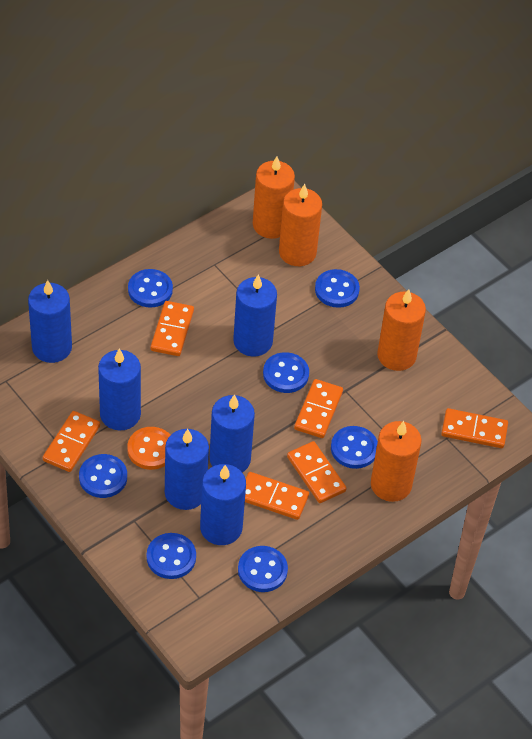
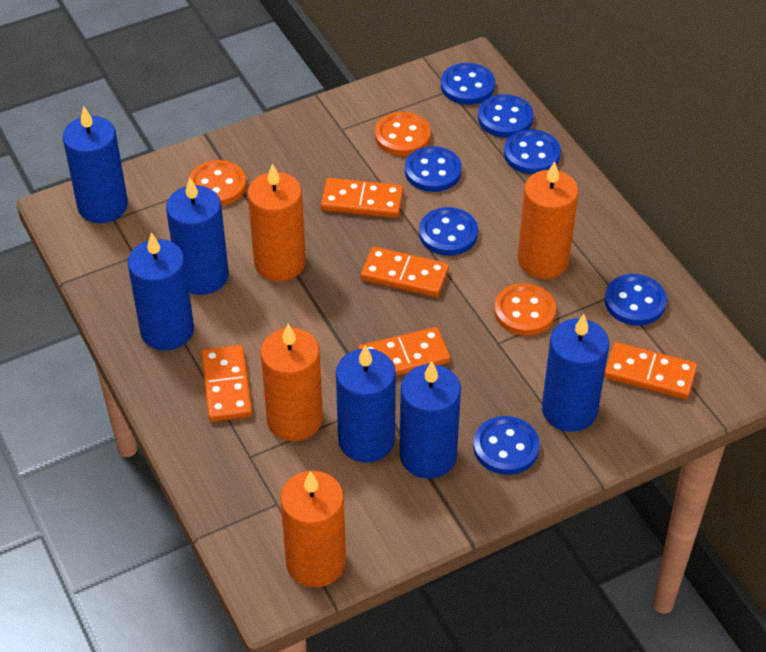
orange button: 1 -> 3
orange domino: 6 -> 5

